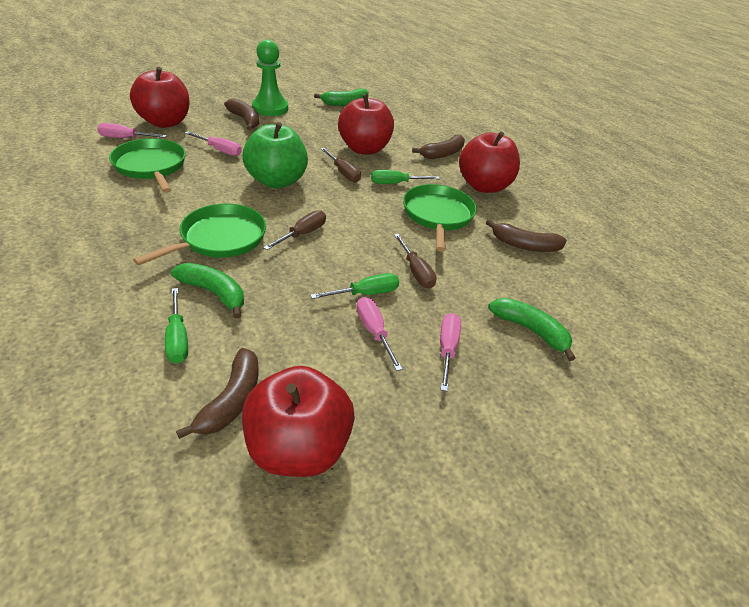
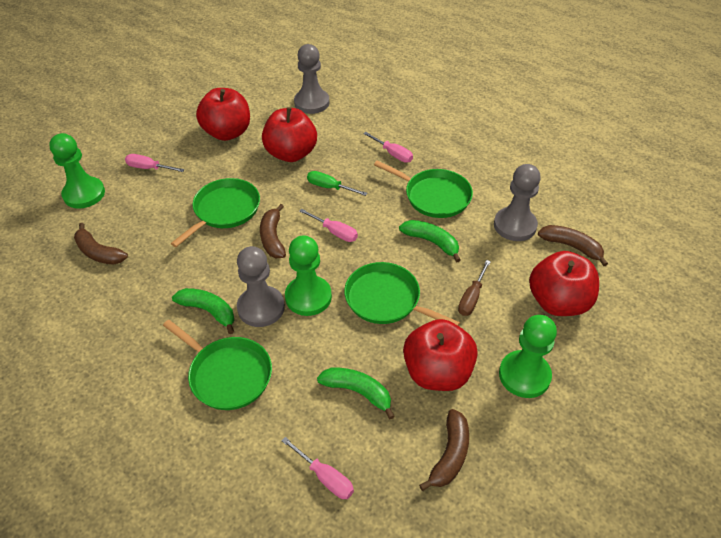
brown screwdriver: 3 -> 1
green apple: 1 -> 0
green pan: 3 -> 4
green pawn: 1 -> 3
green screwdriver: 3 -> 1
grey pawn: 0 -> 3

